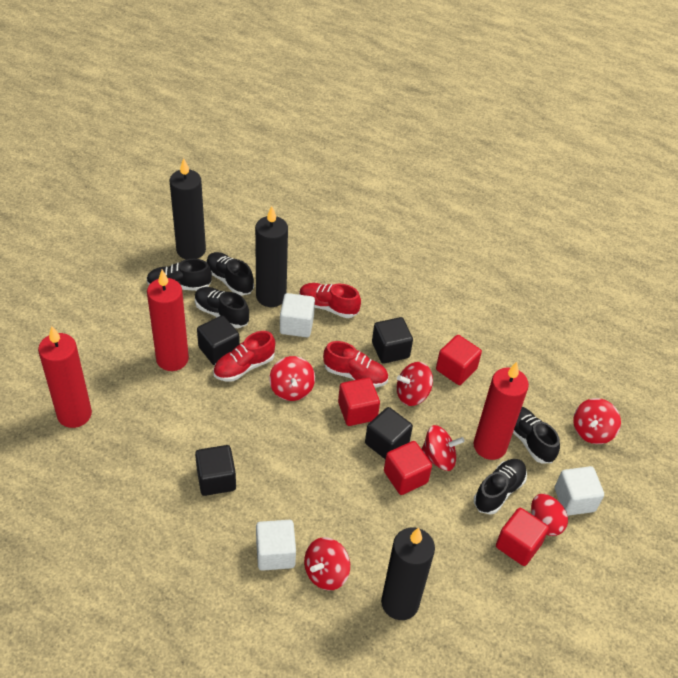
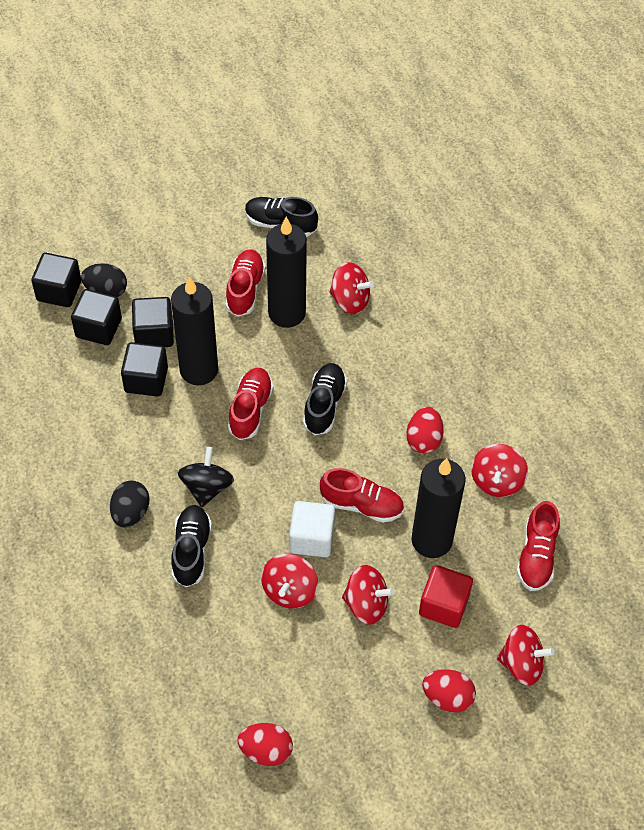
black egg: 0 -> 2
black shoe: 5 -> 3
black spinning top: 0 -> 1
red candle: 3 -> 0
red cube: 4 -> 1
red egg: 1 -> 3
red shoe: 3 -> 4
white cube: 3 -> 1

